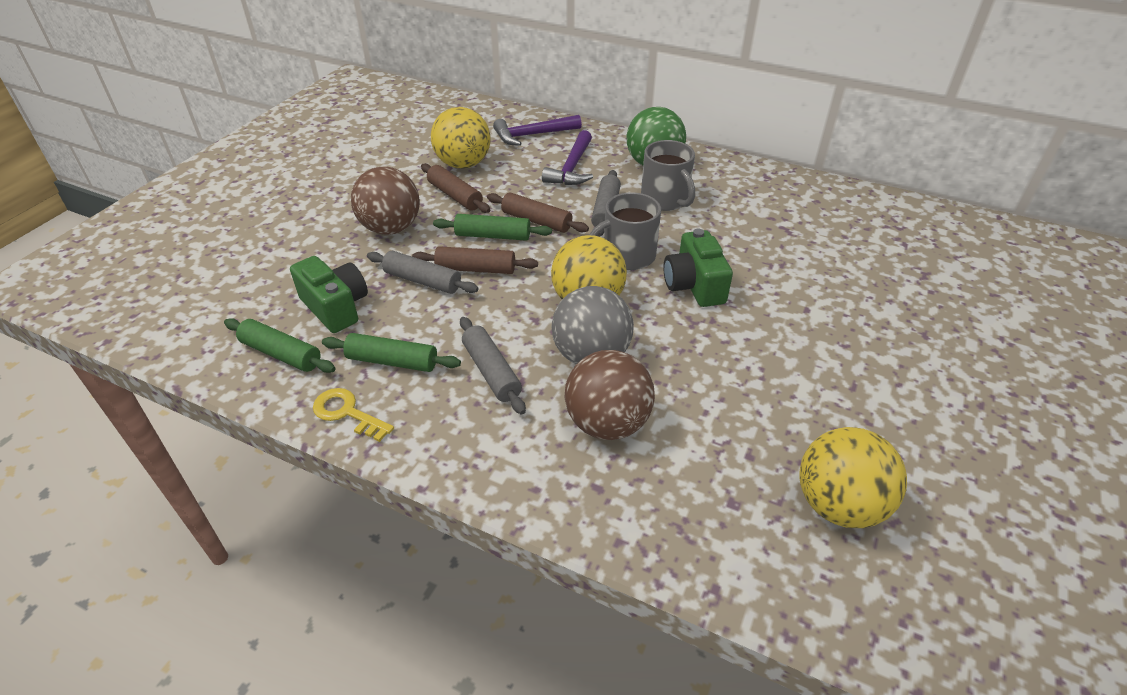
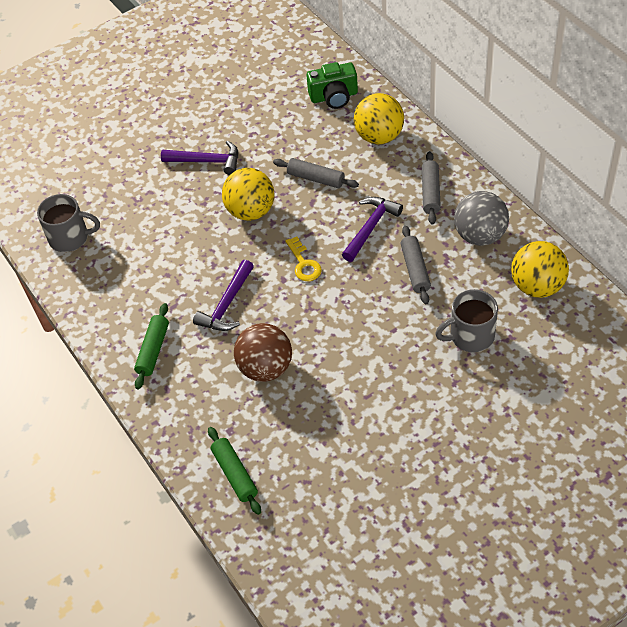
brown ball: 2 -> 1
brown rolling pin: 3 -> 0
green ball: 1 -> 0
green camera: 2 -> 1
green rolling pin: 3 -> 2
purple hammer: 2 -> 3

